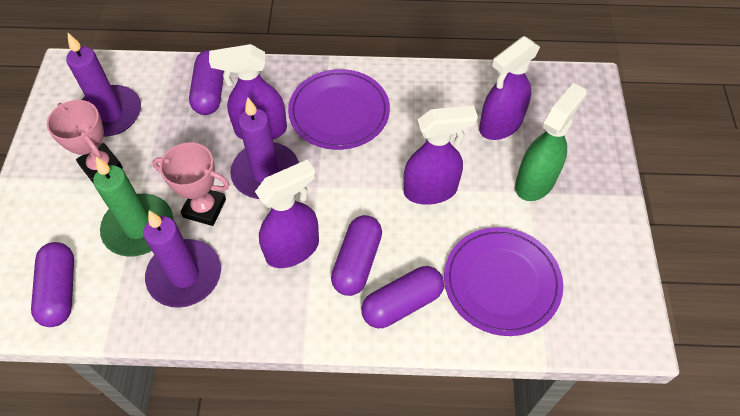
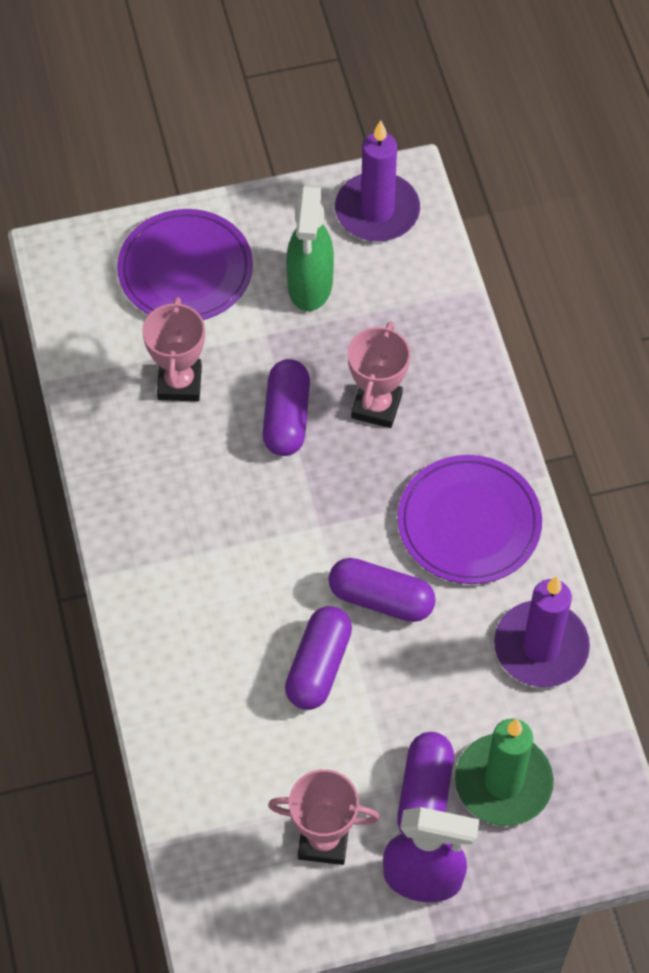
pink trophy: 2 -> 3
purple candle: 3 -> 2
purple spray bottle: 4 -> 1

